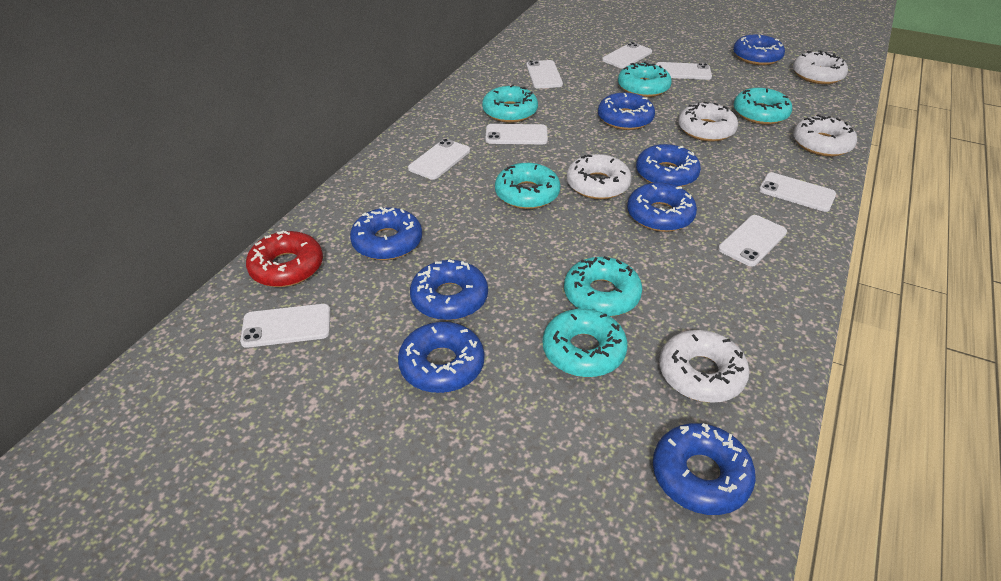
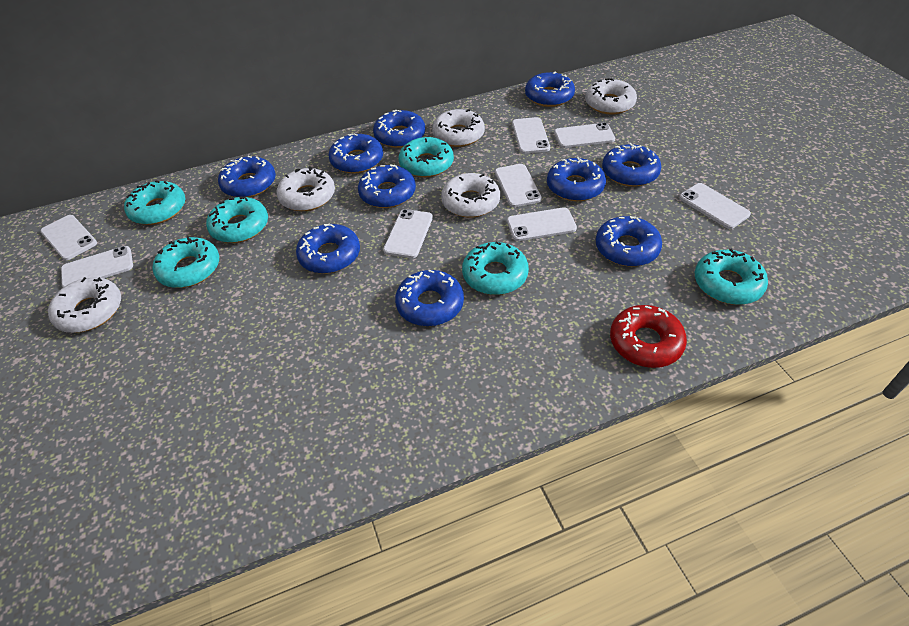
blue donut: 8 -> 10

